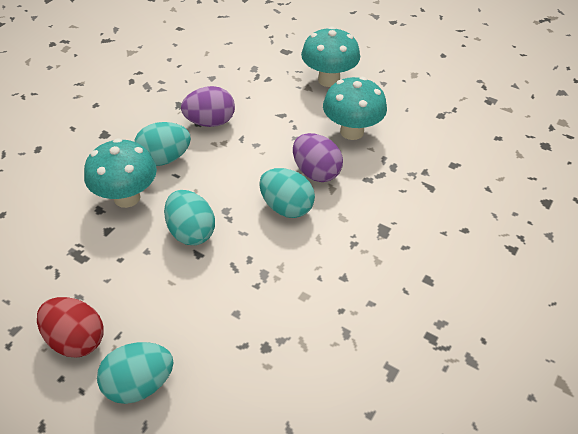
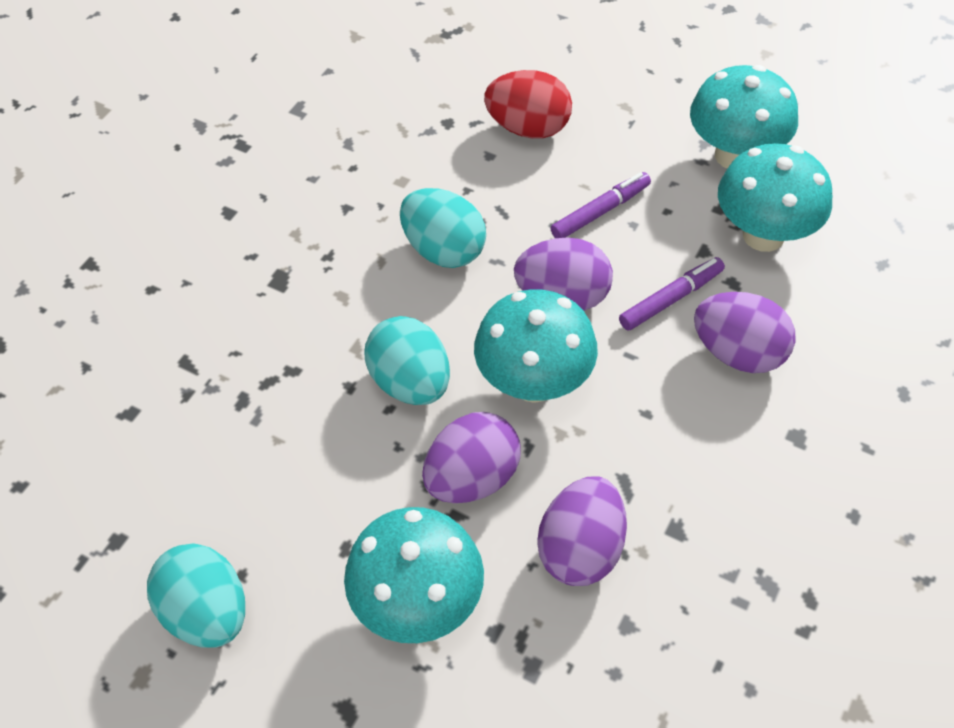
purple egg: 2 -> 4
purple marker: 0 -> 2
turquoise egg: 4 -> 3
turquoise mushroom: 3 -> 4

